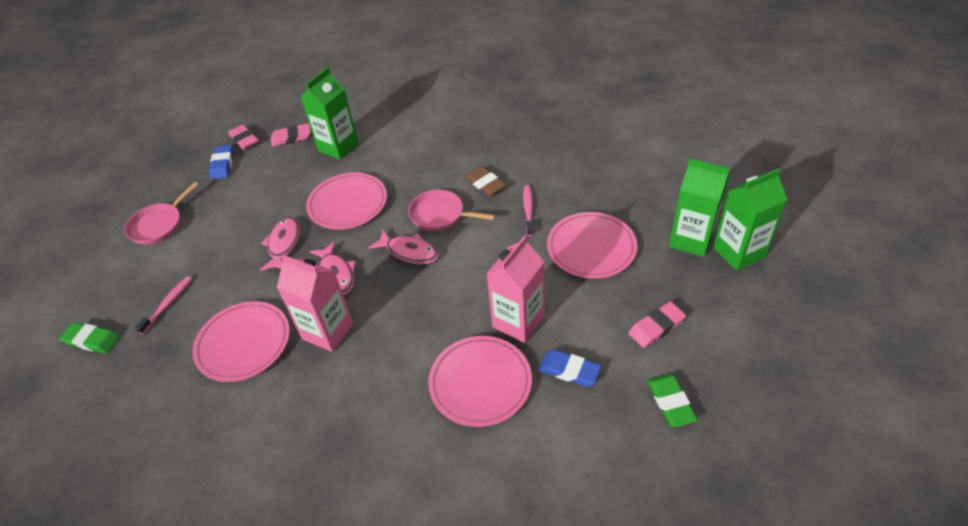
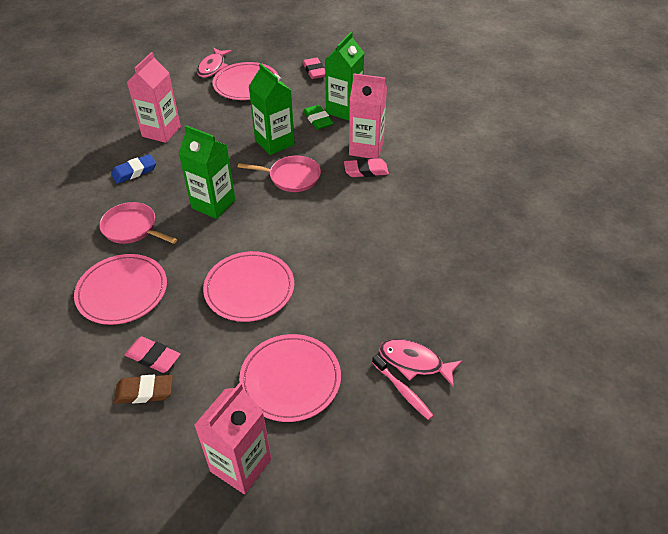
blue eraser: 2 -> 1
green eraser: 2 -> 1
pink carton: 2 -> 3
pink fish: 3 -> 2
pink toothbrush: 2 -> 1

